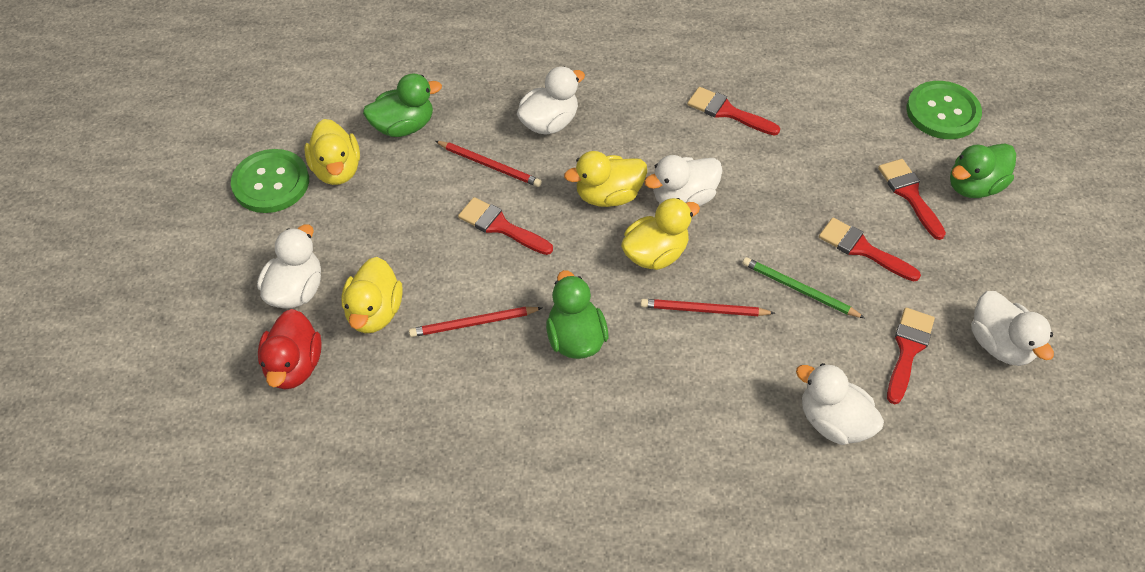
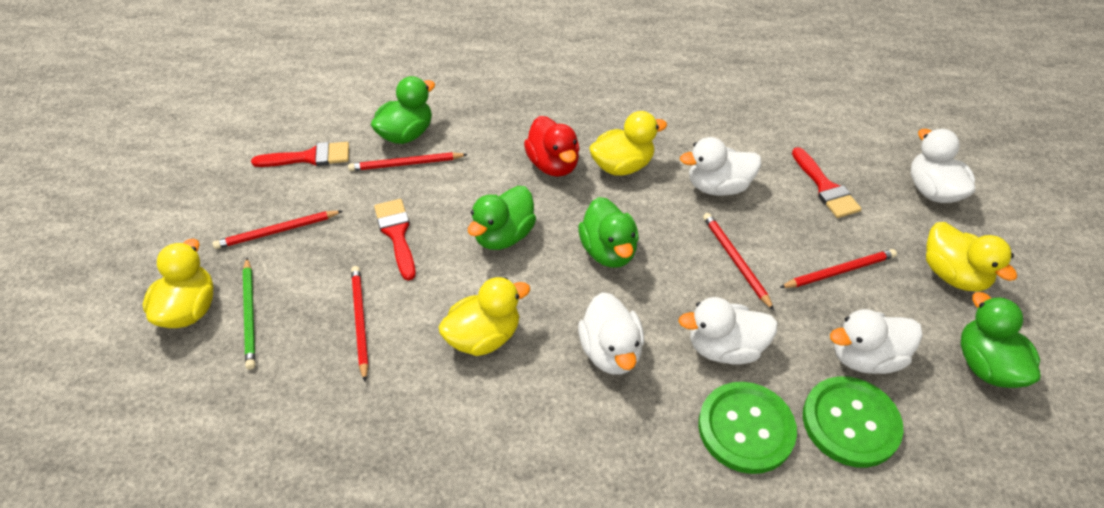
green duck: 3 -> 4
red brush: 5 -> 3
red pencil: 3 -> 5

